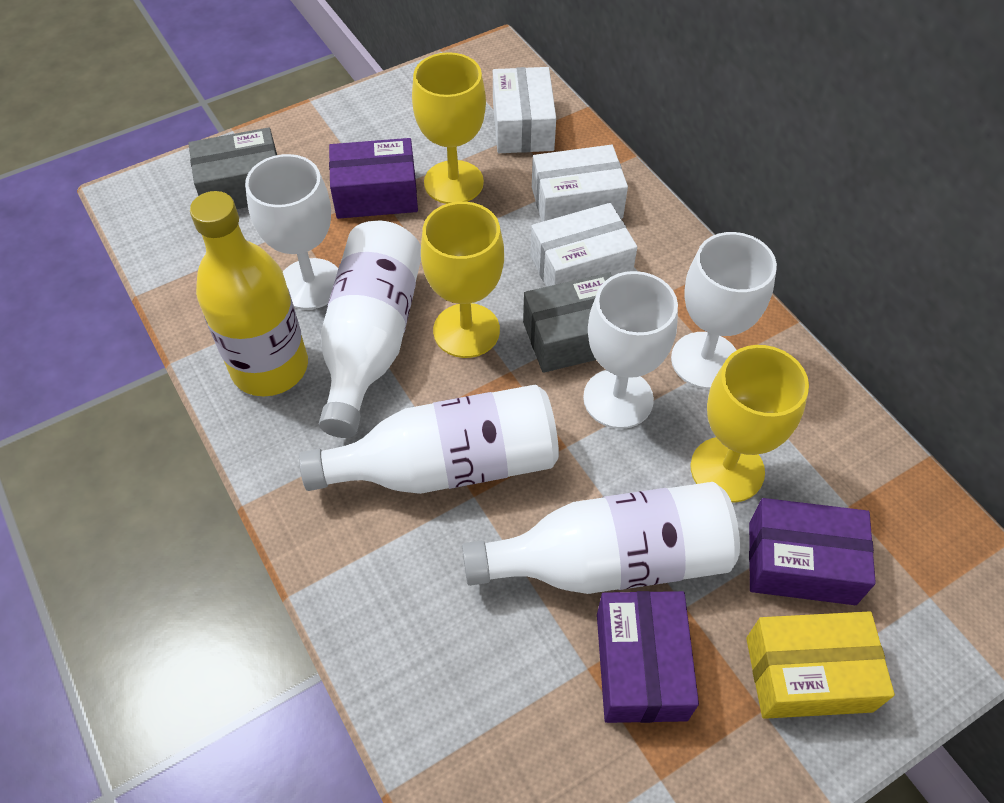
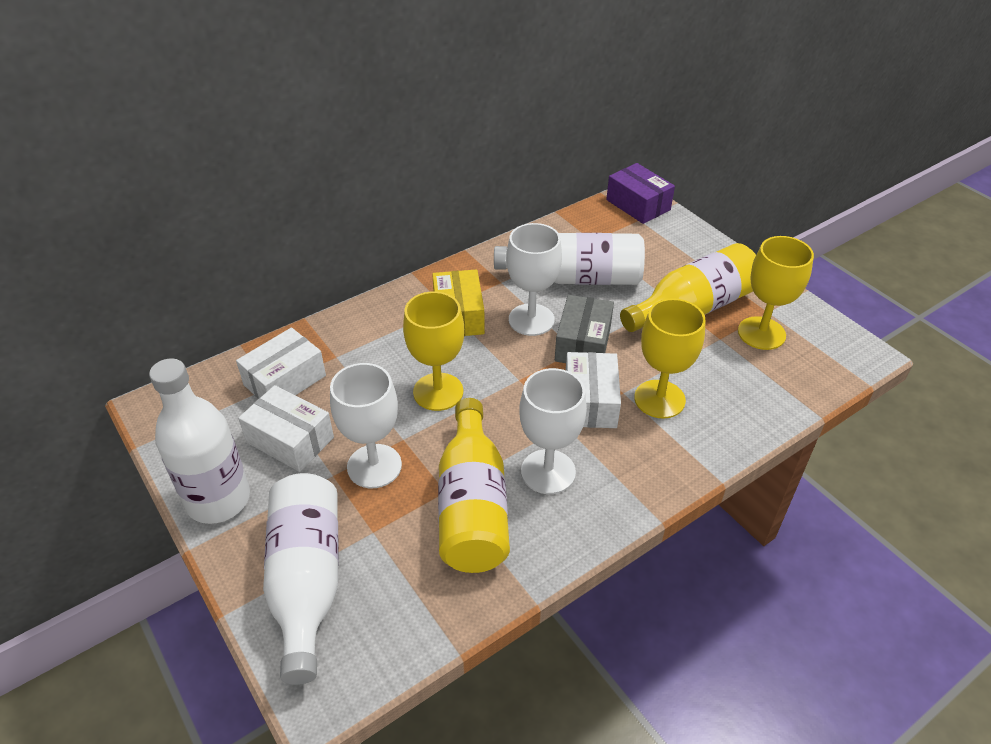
grey box: 2 -> 1
purple box: 3 -> 1
yellow bottle: 1 -> 2

